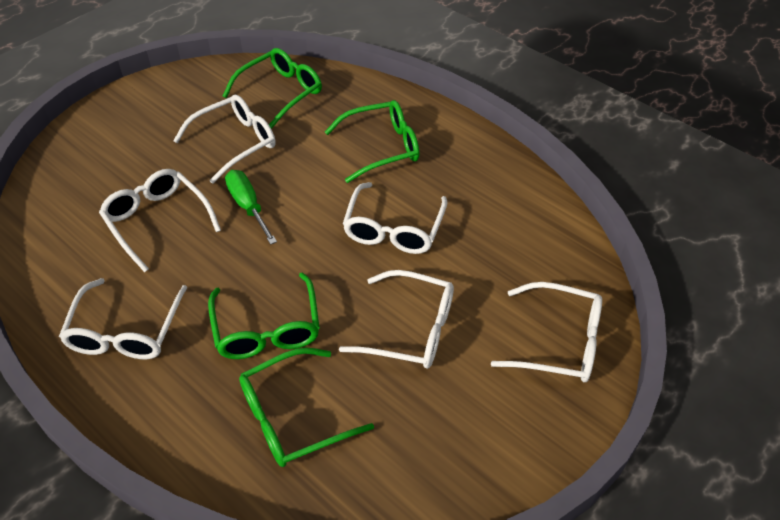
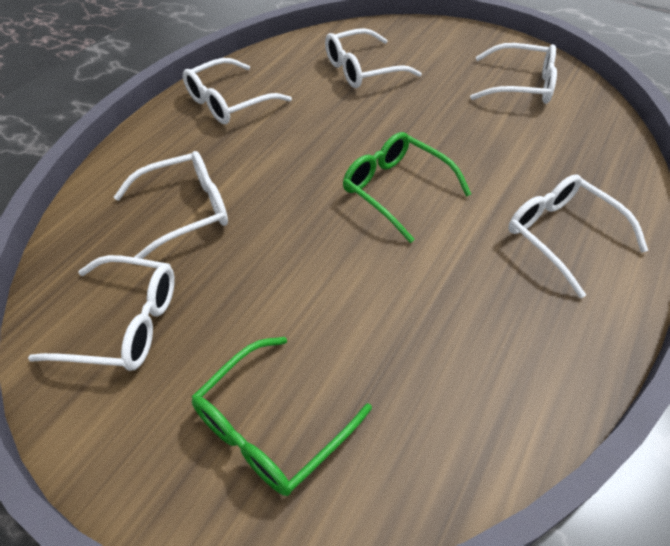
green glasses: 4 -> 2
green screwdriver: 1 -> 0

